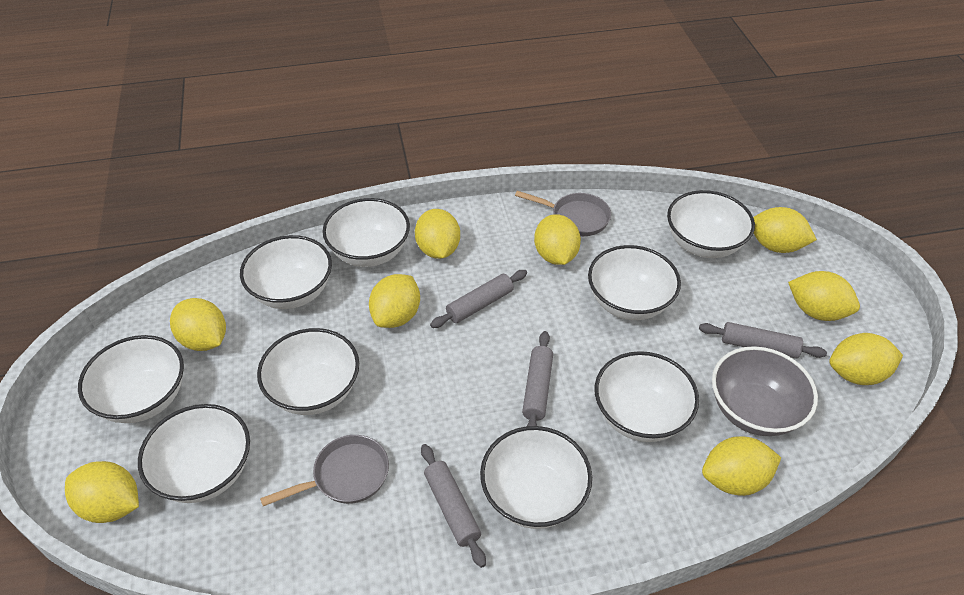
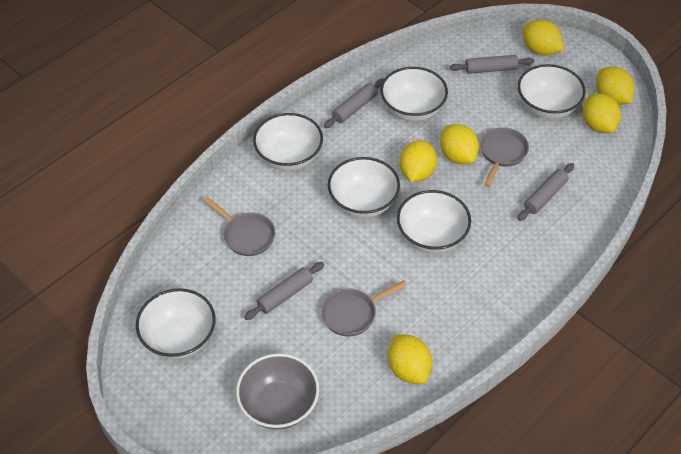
grey pan: 2 -> 3
white bowl: 9 -> 6
yellow lemon: 9 -> 6

